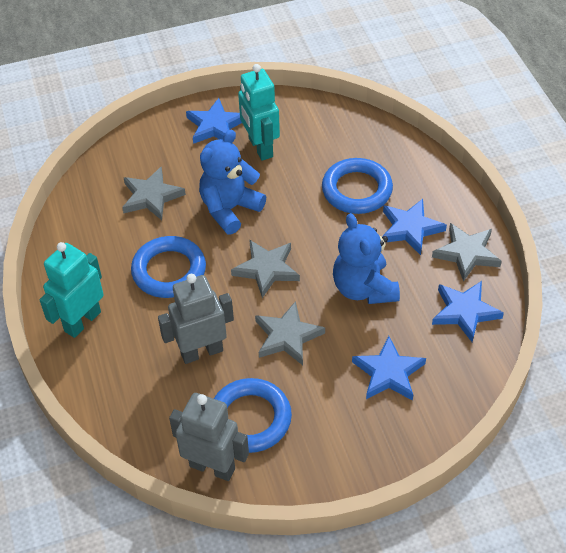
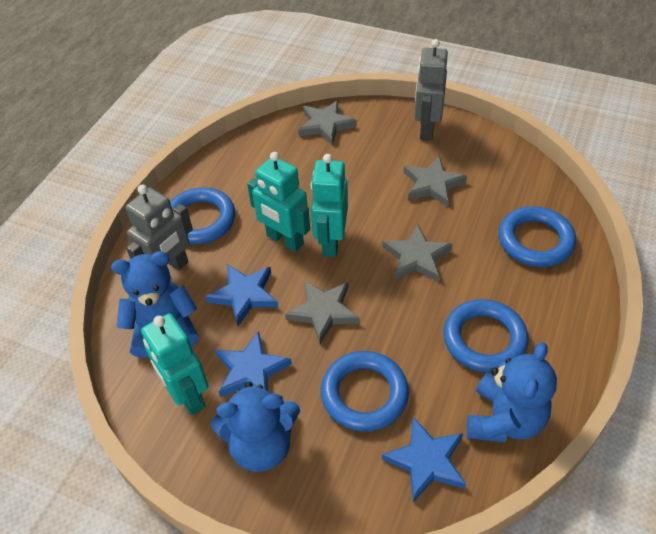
blue ring: 3 -> 4
blue star: 4 -> 3
blue teddy bear: 2 -> 3
turquoise robot: 2 -> 3

